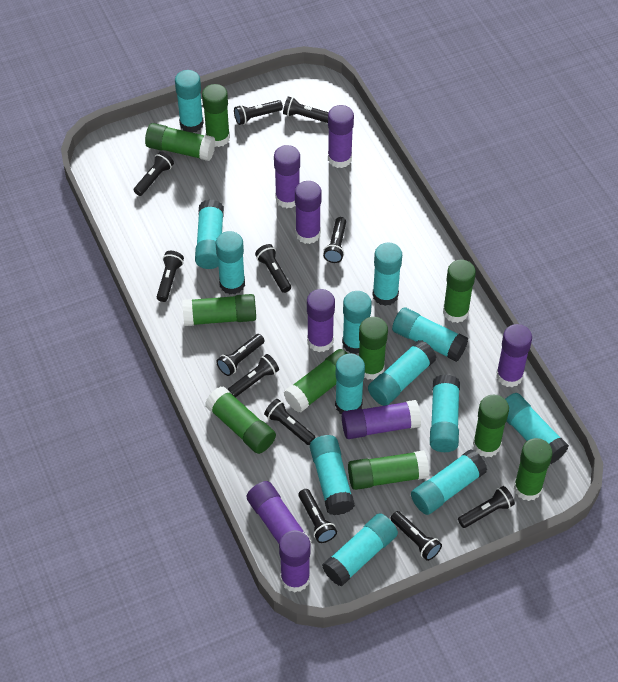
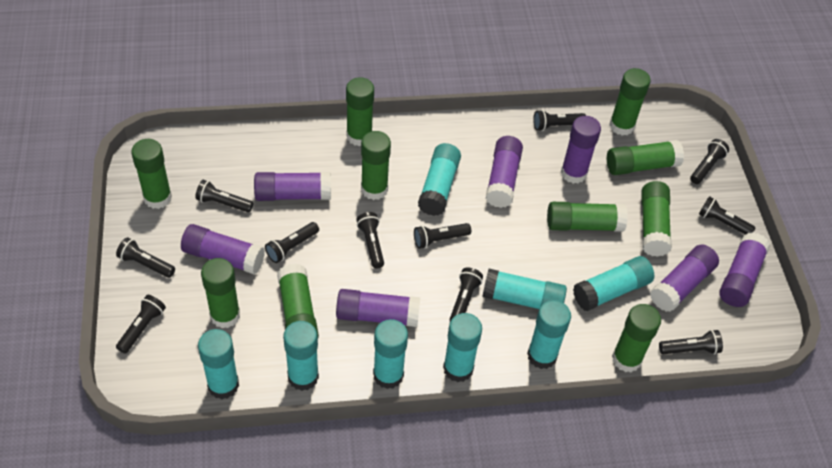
black flashlight: 12 -> 11
purple glue stick: 8 -> 7
turquoise glue stick: 13 -> 8

